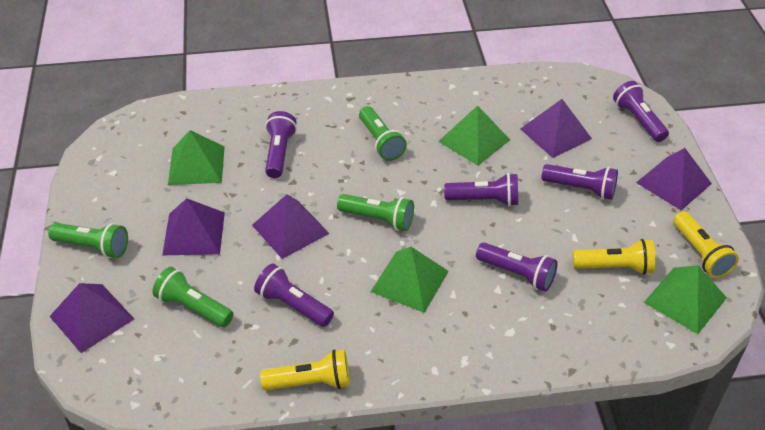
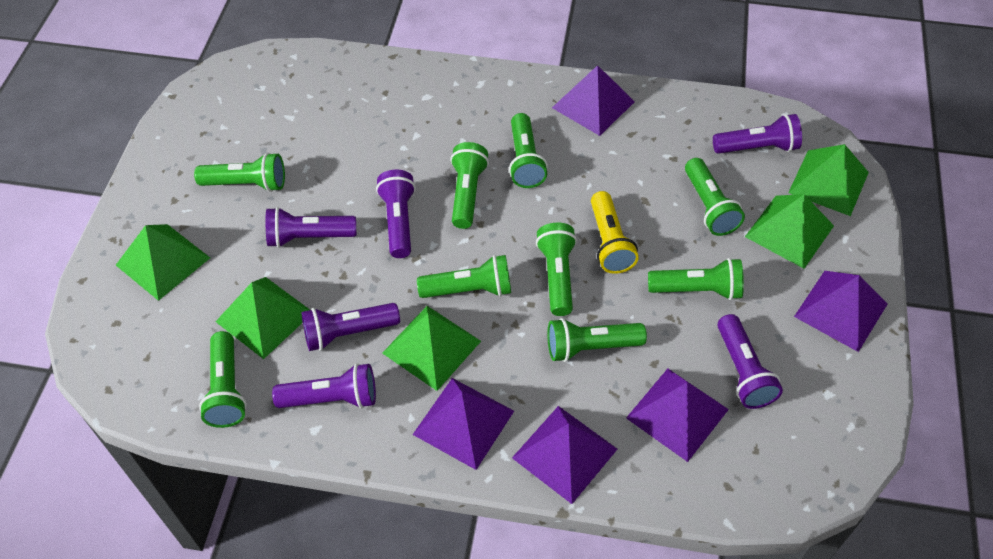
green flashlight: 4 -> 9
green pyramid: 4 -> 5
yellow flashlight: 3 -> 1

